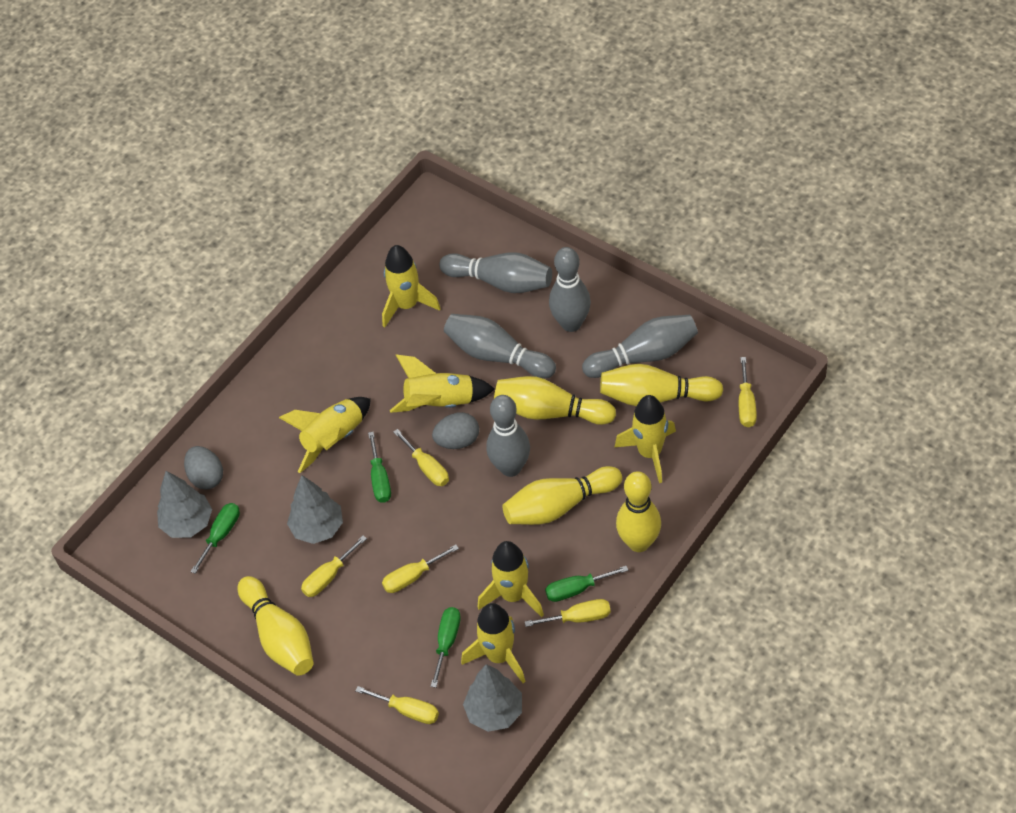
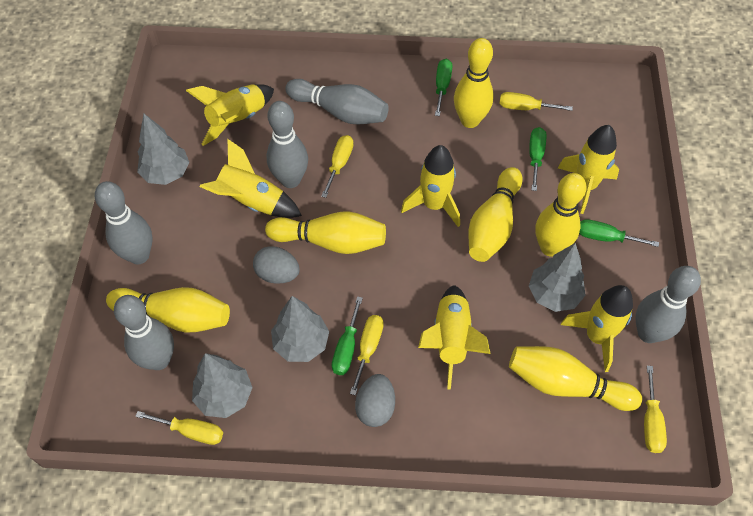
grey tree: 3 -> 4
yellow bowling pin: 5 -> 6
yellow screwdriver: 6 -> 5

